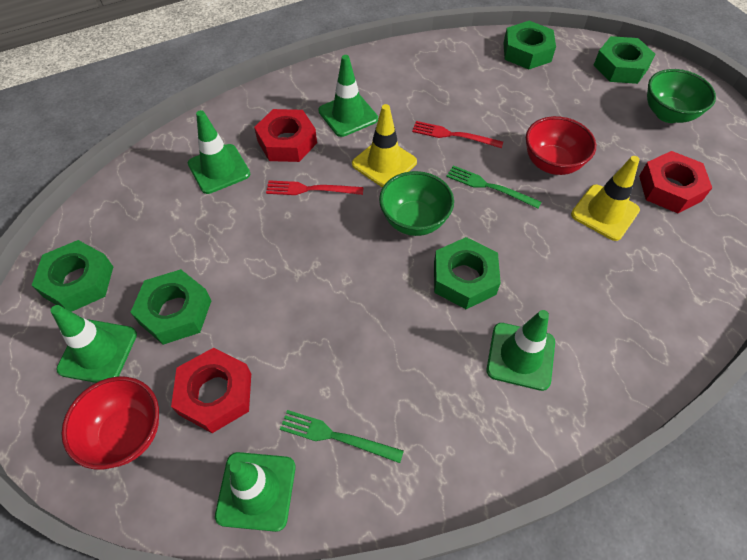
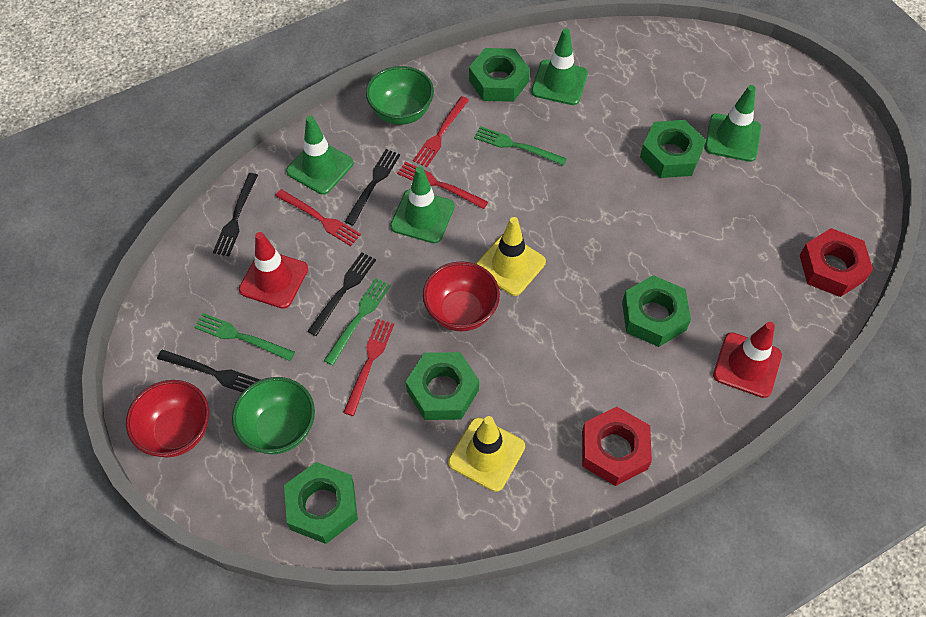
black fork: 0 -> 4
green fork: 2 -> 3
green traffic cone: 5 -> 4
red fork: 2 -> 4
red nut: 3 -> 2
red traffic cone: 0 -> 2

